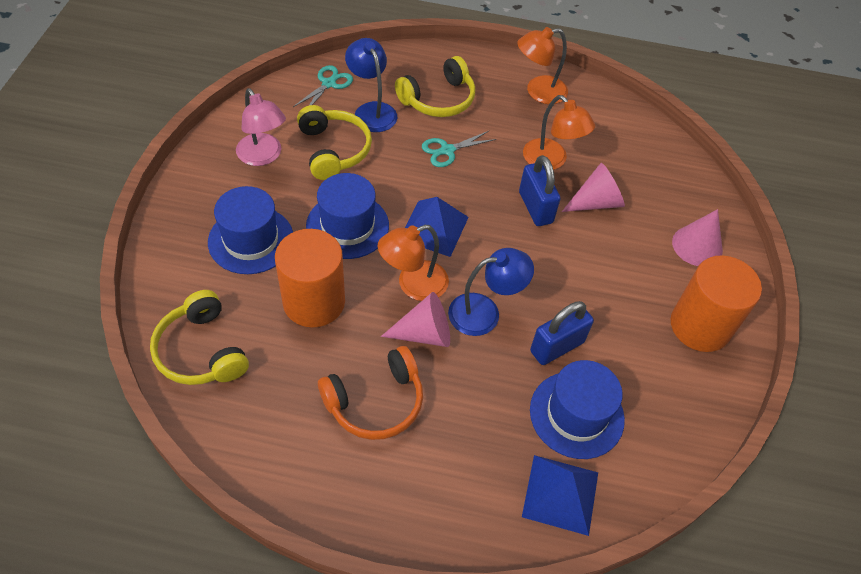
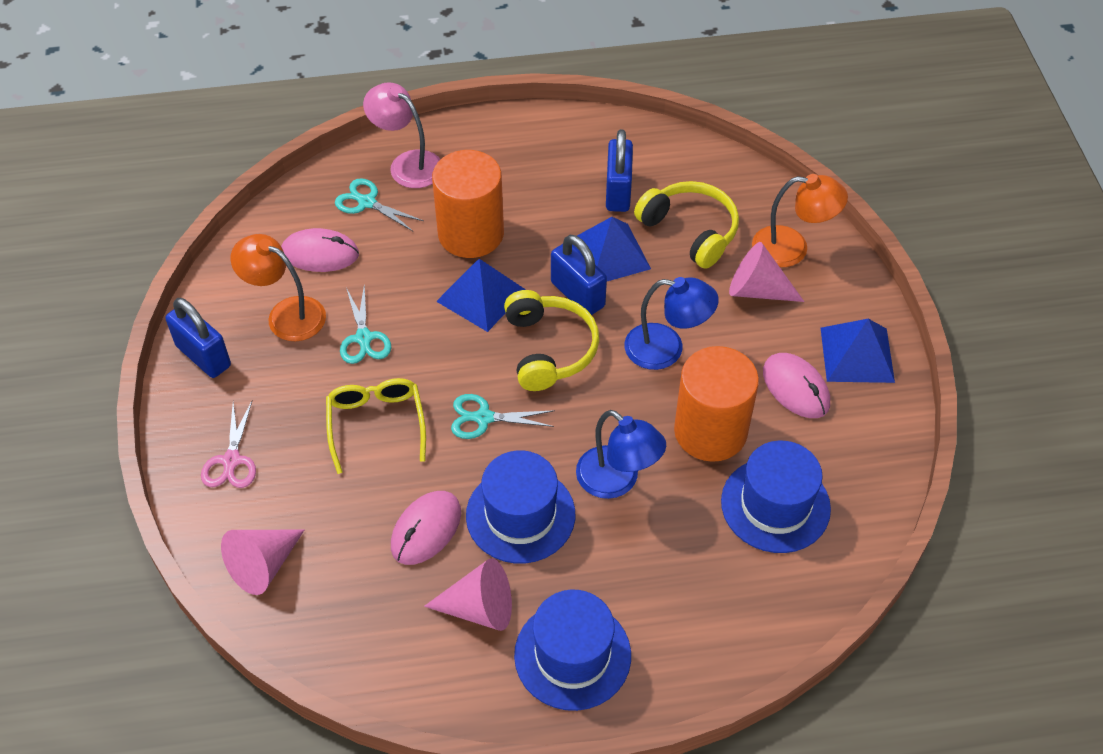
blue padlock: 2 -> 3
blue pyramid: 2 -> 3
orange headphones: 1 -> 0
orange lamp: 3 -> 2
pink mouse: 0 -> 3
pink scissors: 0 -> 1
turquoise scissors: 2 -> 3
yellow glasses: 0 -> 1
yellow headphones: 3 -> 2

